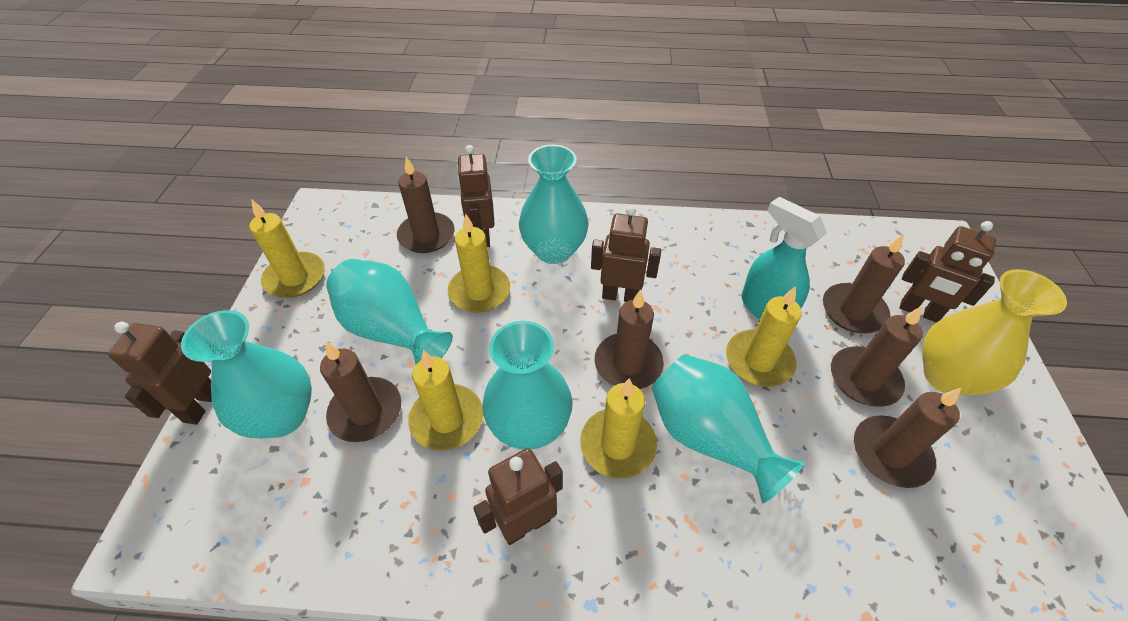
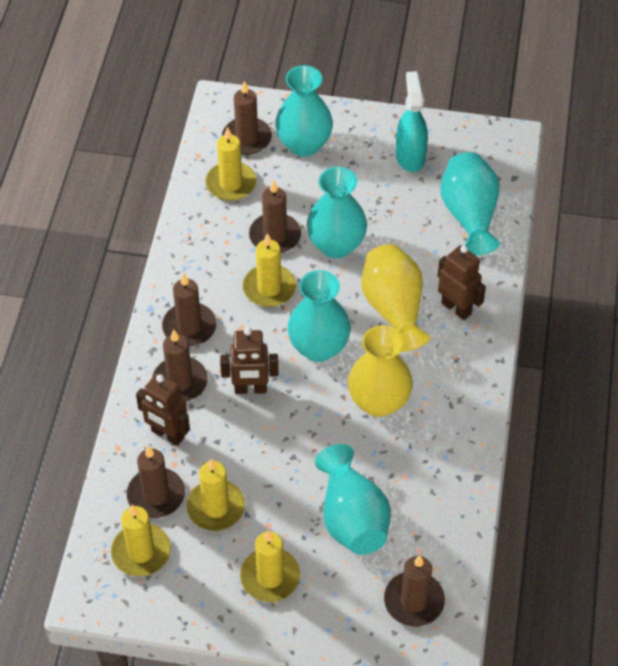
brown robot: 5 -> 3
yellow vase: 1 -> 2

